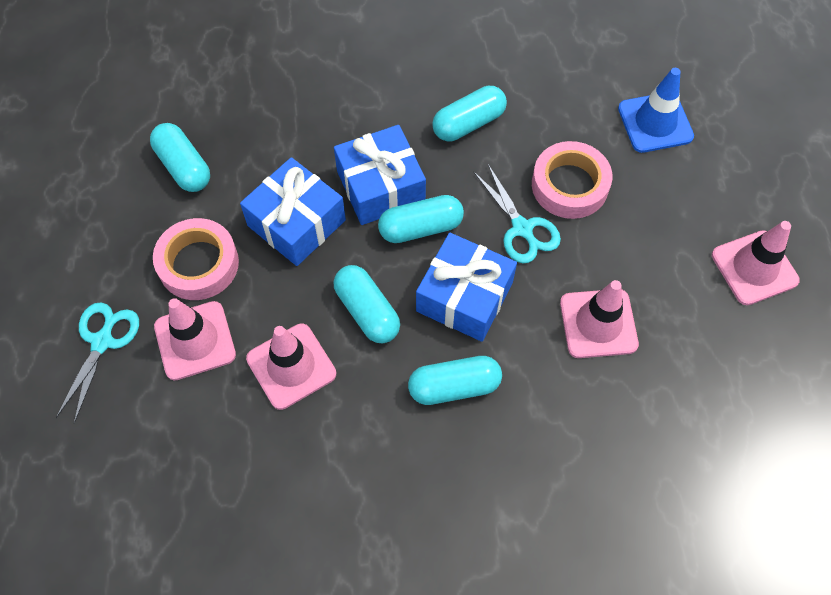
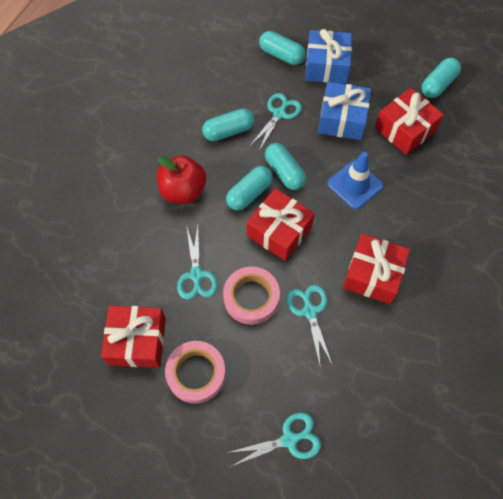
blue gift: 3 -> 2
pink traffic cone: 4 -> 0
red apple: 0 -> 1
red gift: 0 -> 4
turquoise scissors: 2 -> 4

